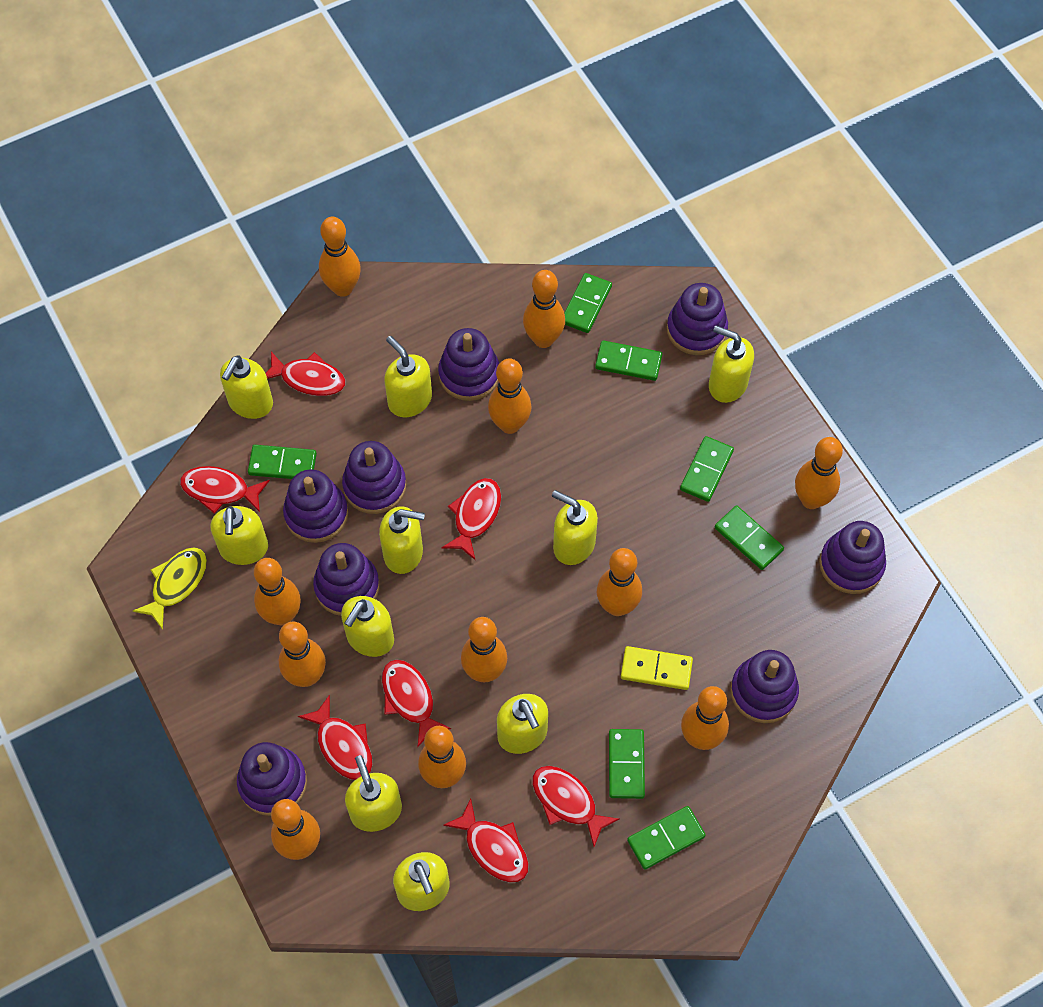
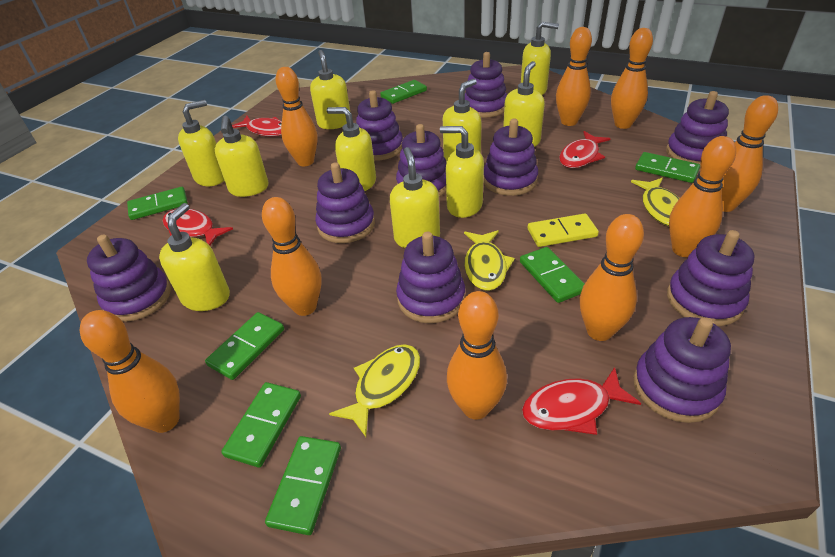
orange bowling pin: 11 -> 9
purple stacking toy: 8 -> 10
red fish: 7 -> 4
yellow fish: 1 -> 3

